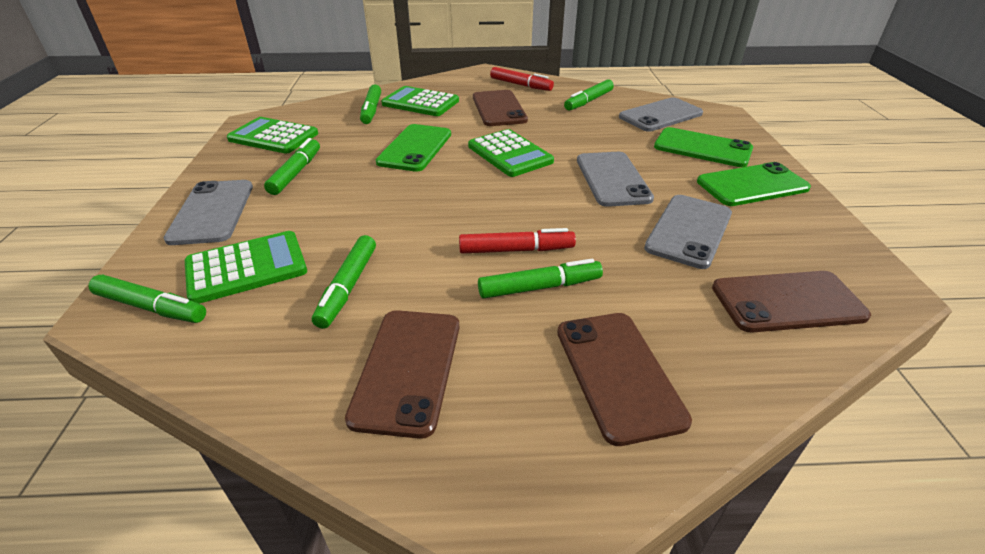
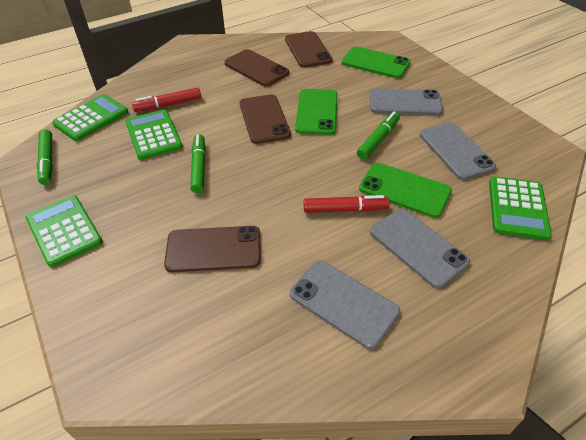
green marker: 6 -> 3

